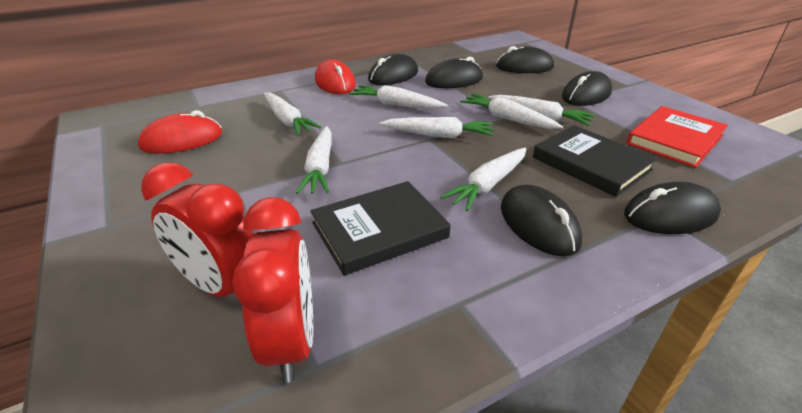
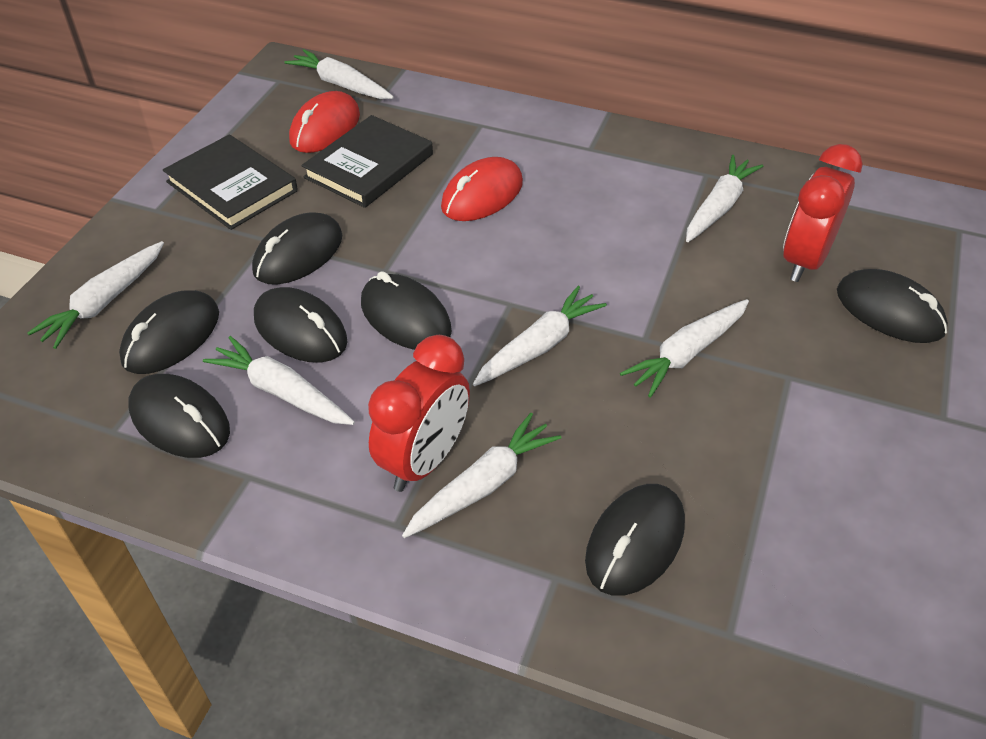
black mouse: 6 -> 7
red book: 1 -> 0

